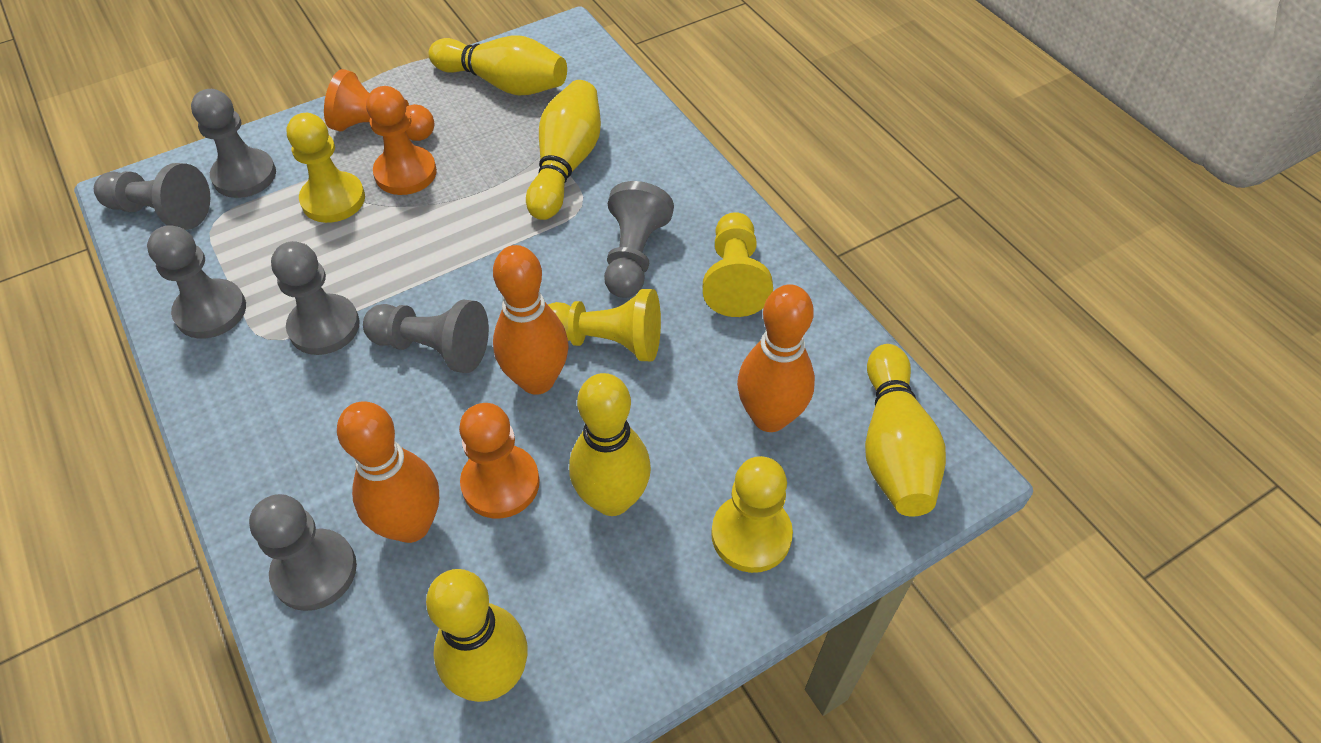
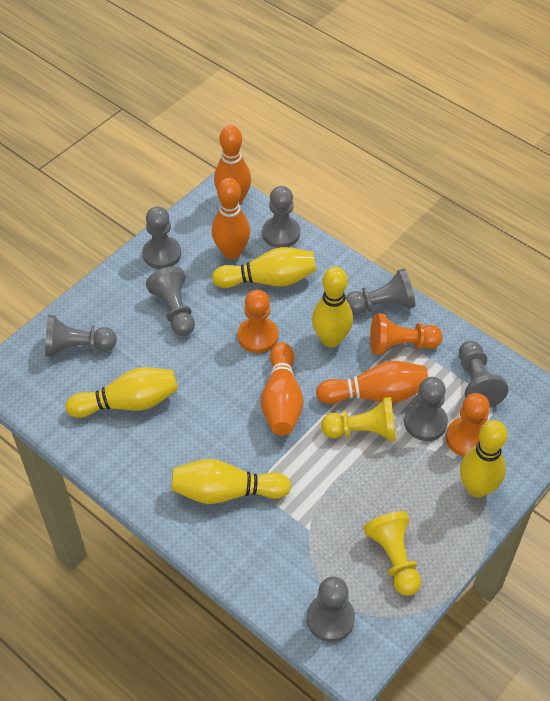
grey pawn: 7 -> 8
orange bowling pin: 3 -> 4
yellow pawn: 4 -> 2

